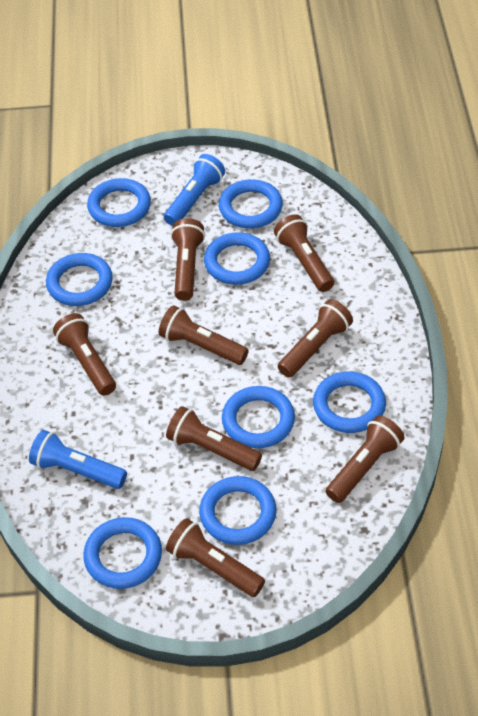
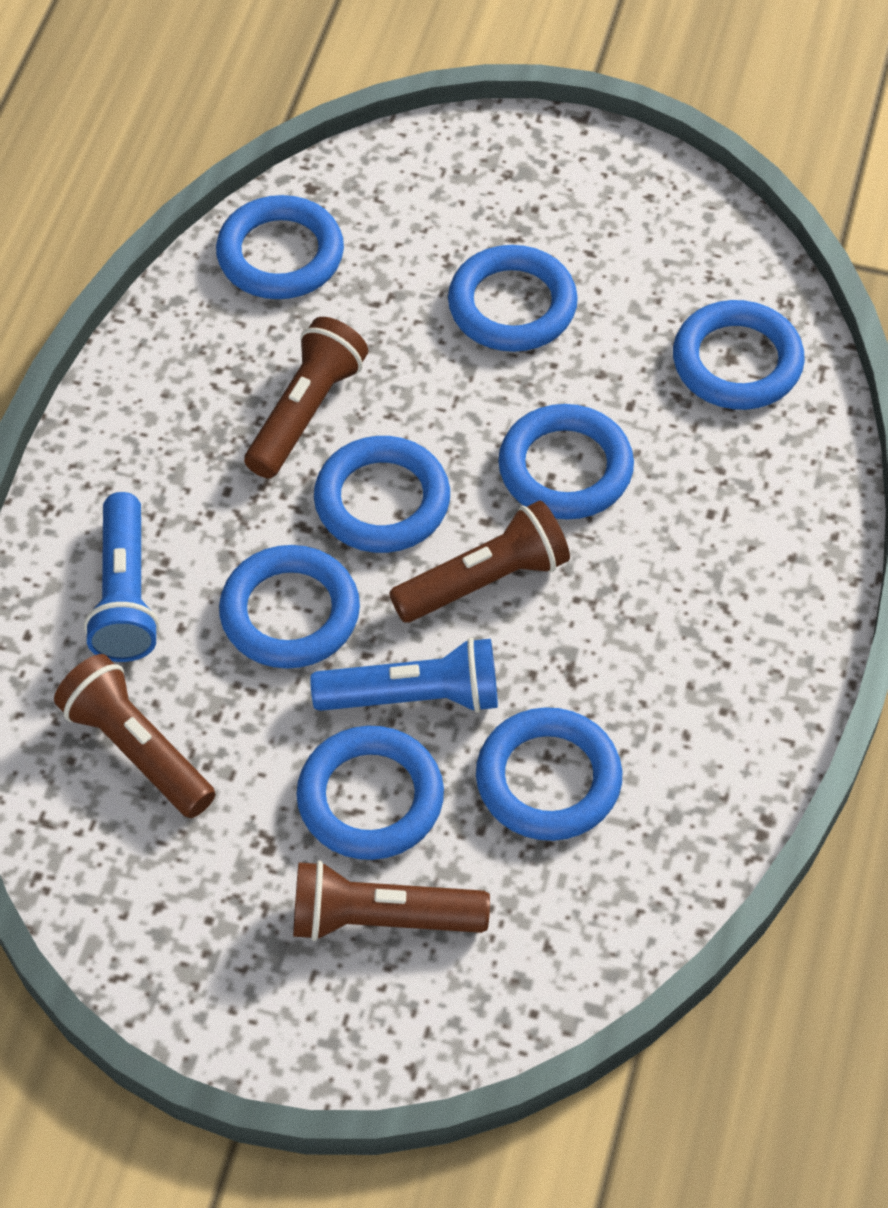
brown flashlight: 8 -> 4

